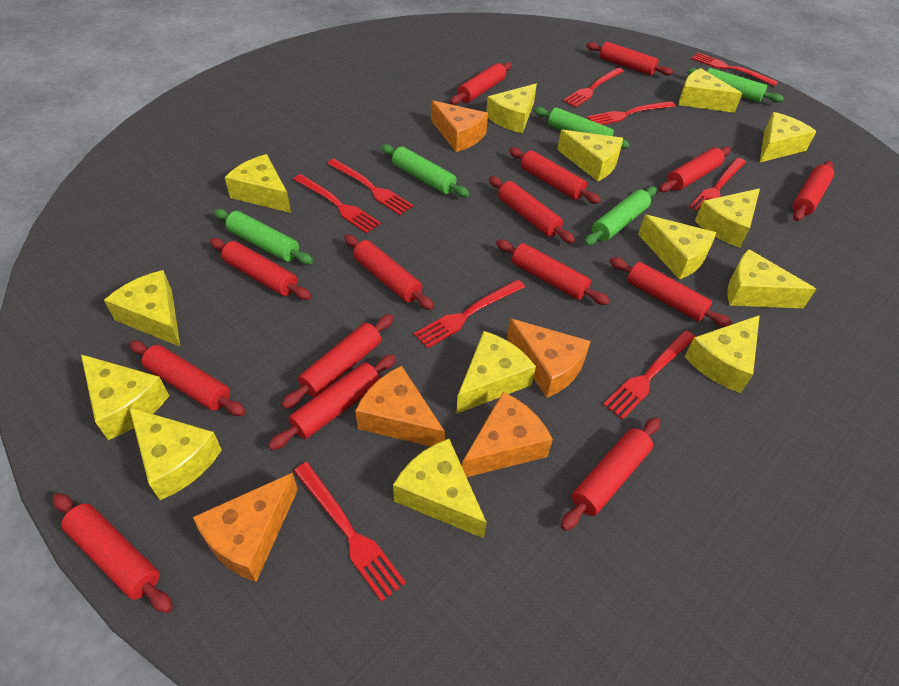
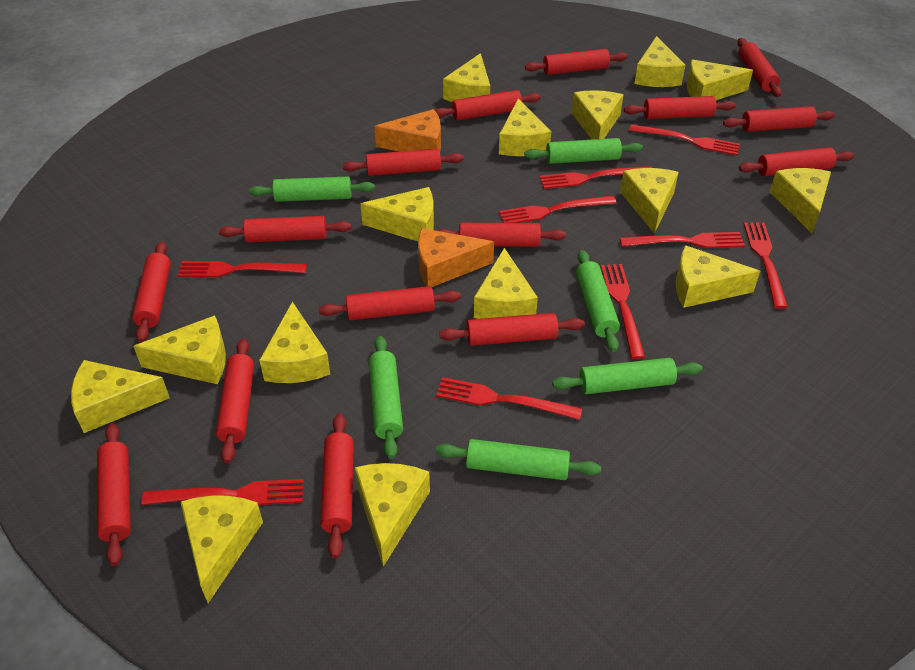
green rolling pin: 5 -> 6
orange cheese: 5 -> 2
yellow cheese: 14 -> 15

